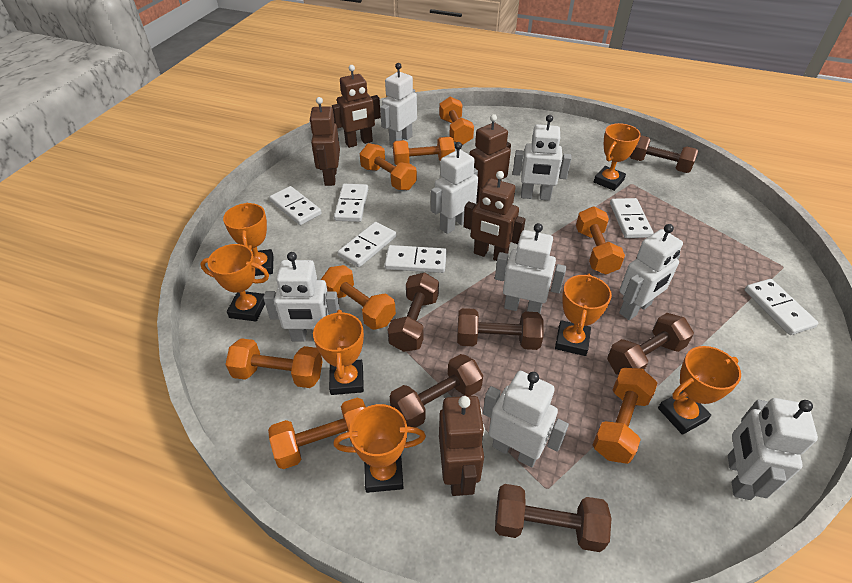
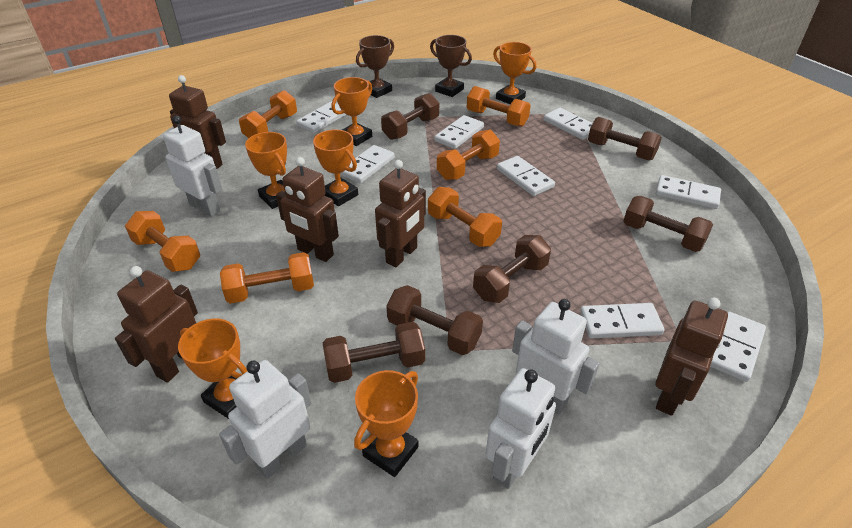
brown trophy: 0 -> 2
orange dumbbell: 8 -> 6
orange trophy: 7 -> 6
white domino: 6 -> 8
white robot: 8 -> 4

